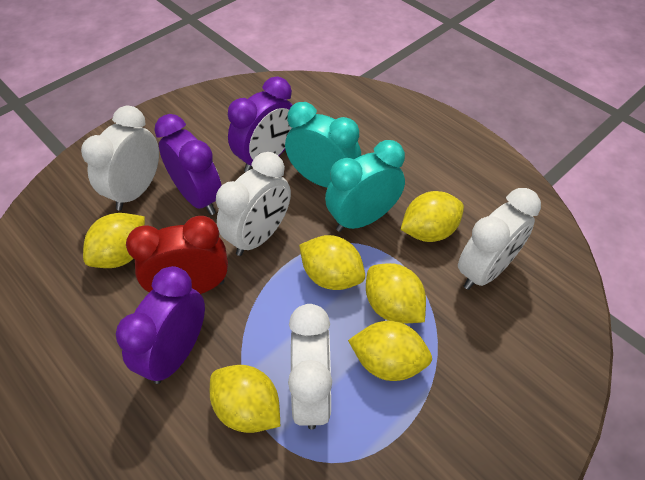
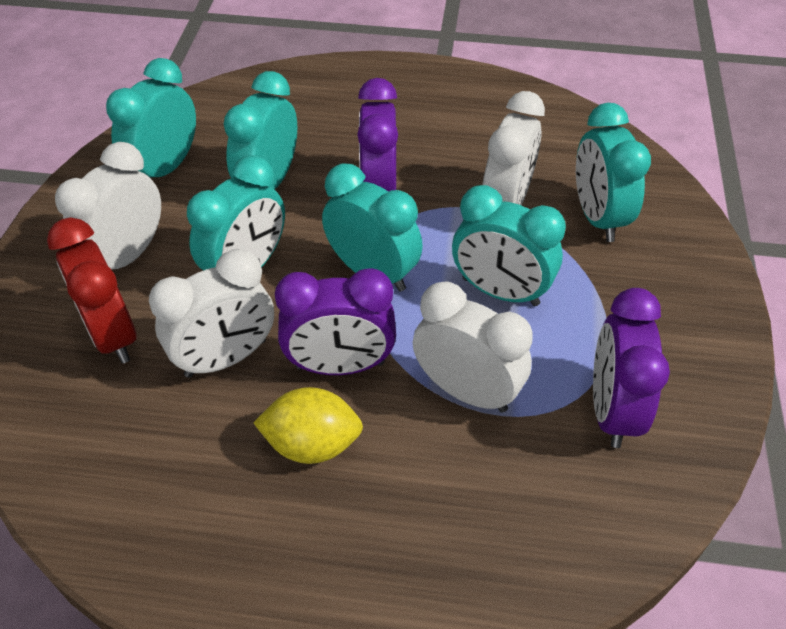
turquoise clock: 2 -> 6
yellow lemon: 6 -> 1

